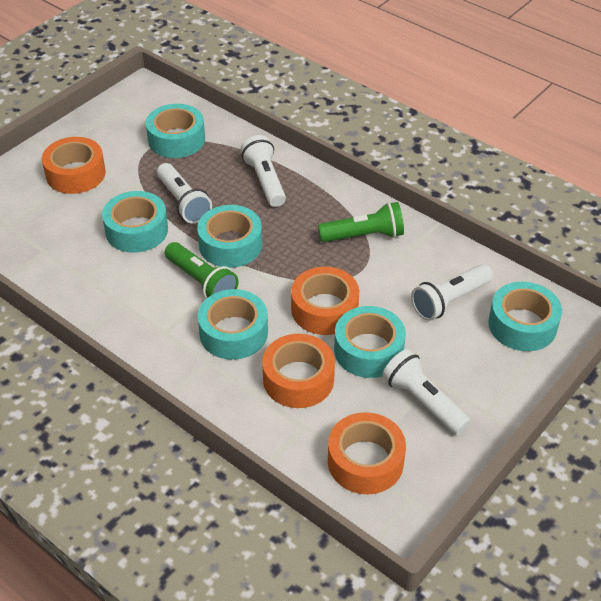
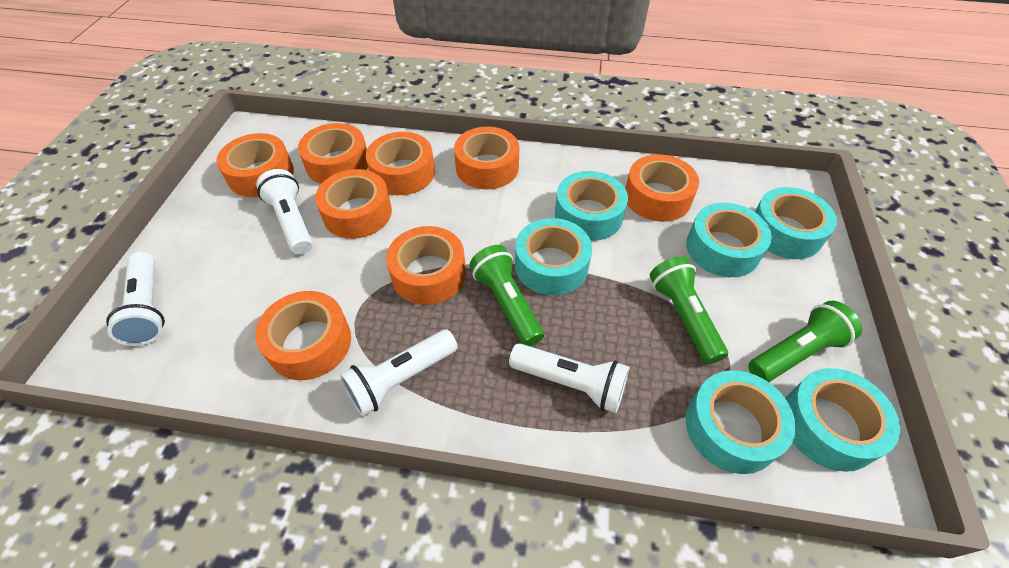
green flashlight: 2 -> 3
orange tape: 4 -> 8

